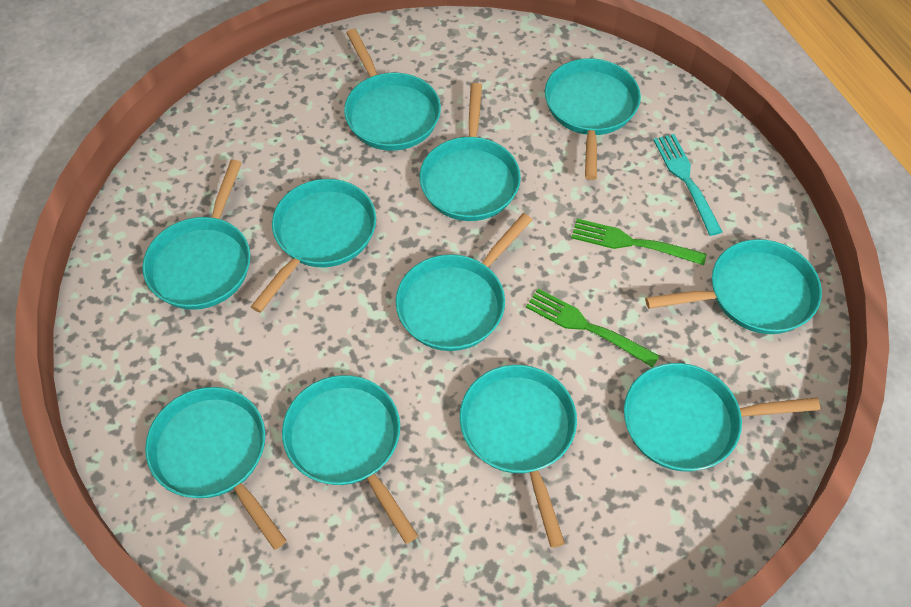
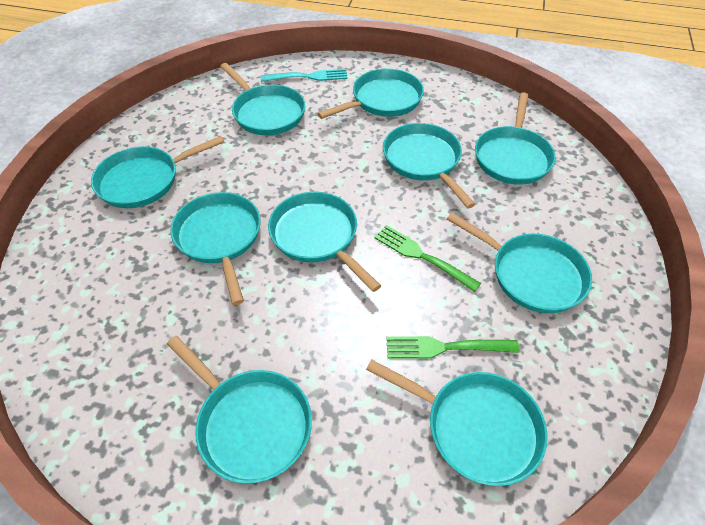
turquoise pan: 11 -> 10

